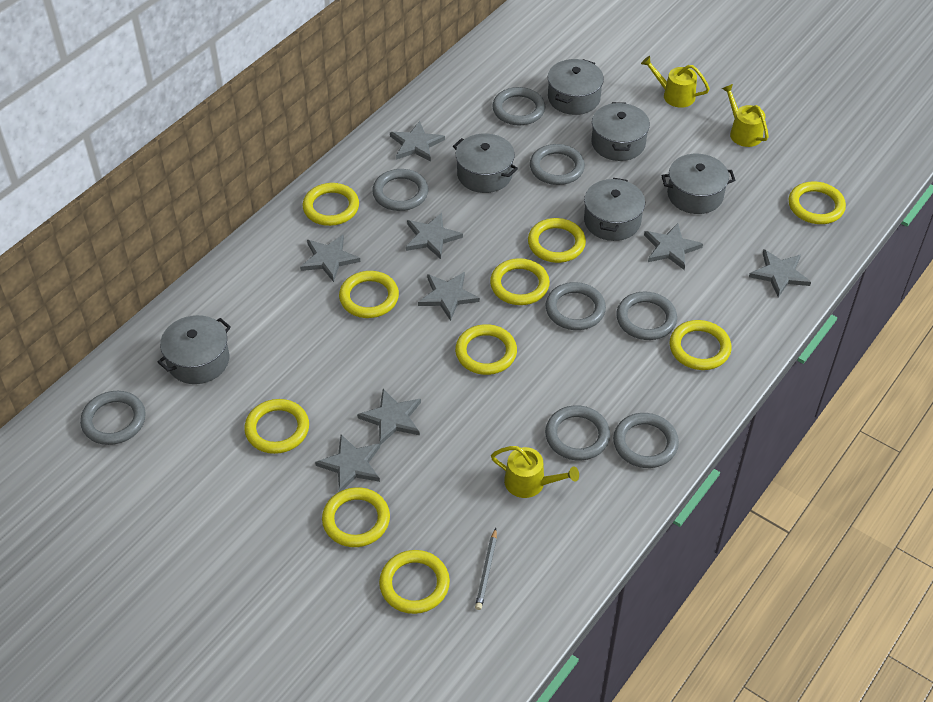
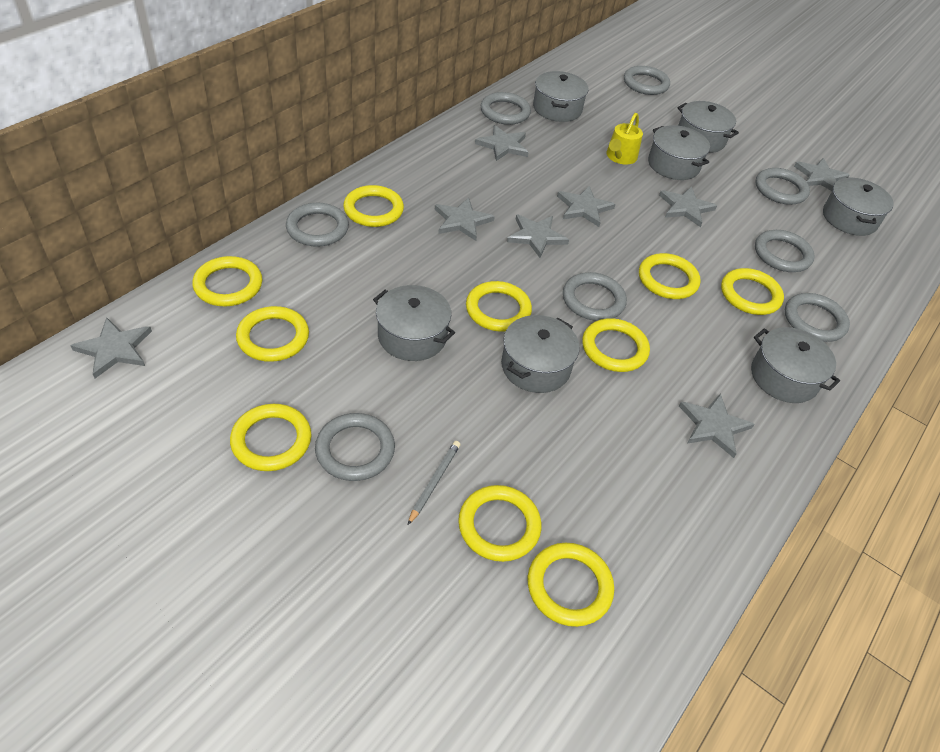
grey pot: 6 -> 7
yellow watering can: 3 -> 1

